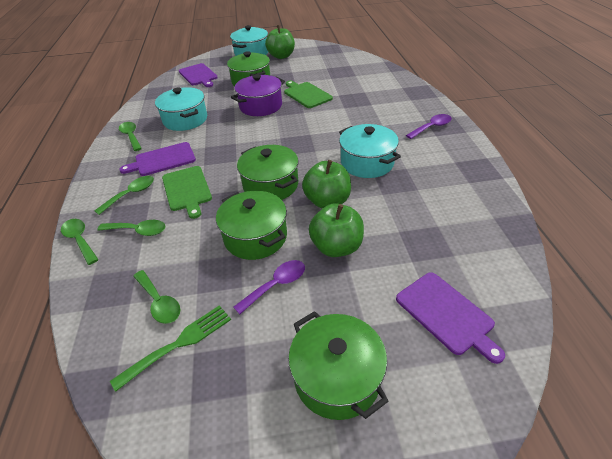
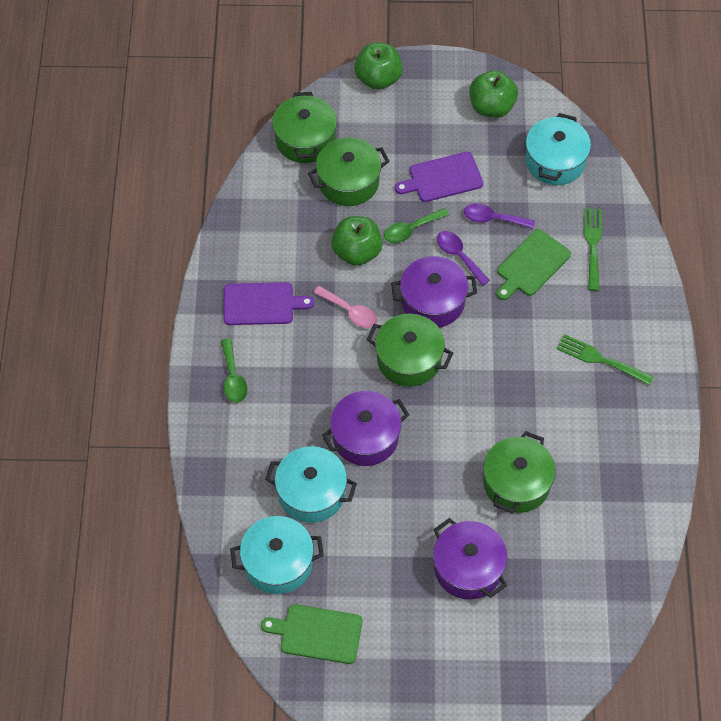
green fork: 1 -> 2
green spoon: 5 -> 2
pink spoon: 0 -> 1
purple cutting board: 3 -> 2
purple pot: 1 -> 3

